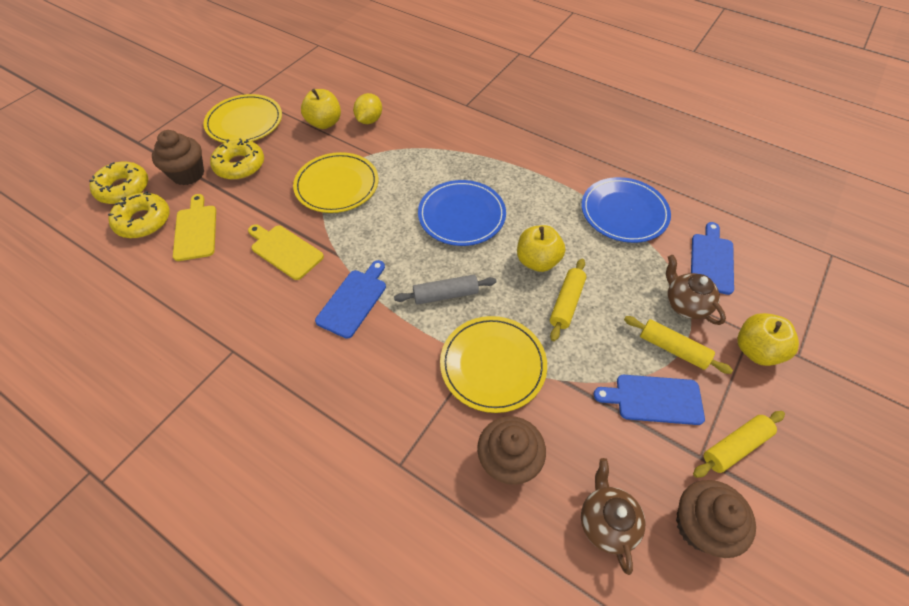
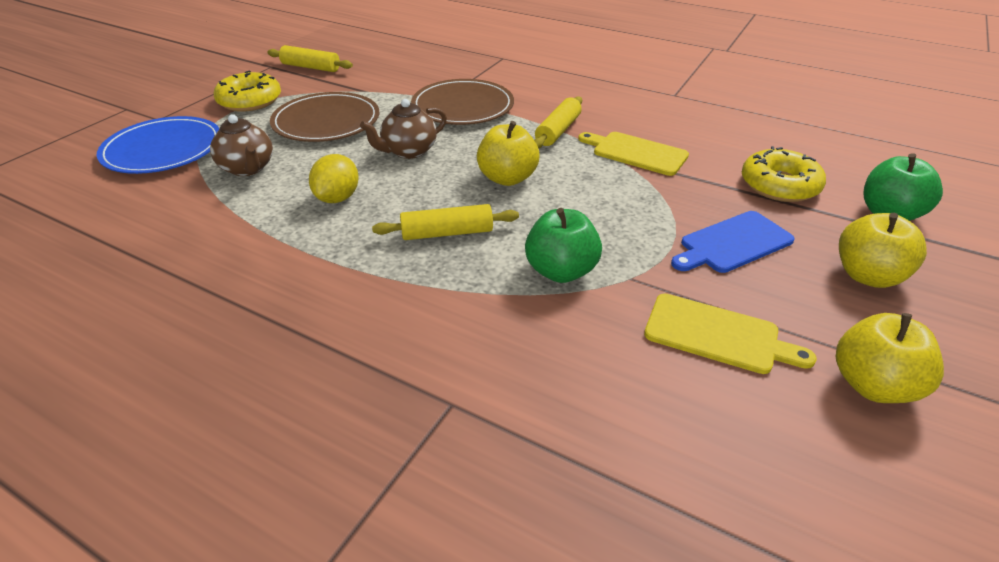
blue cutting board: 3 -> 1
blue plate: 2 -> 1
brown cupcake: 3 -> 0
brown plate: 0 -> 2
green apple: 0 -> 2
grey rolling pin: 1 -> 0
yellow donut: 3 -> 2
yellow plate: 3 -> 0

